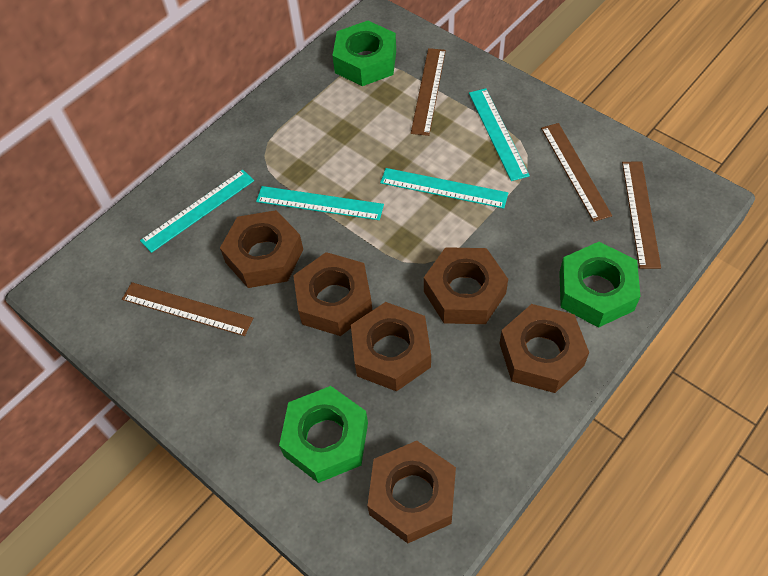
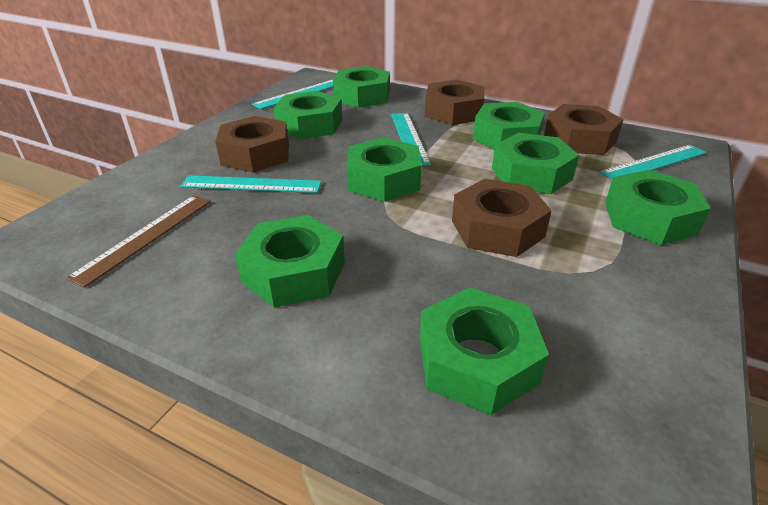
brown nut: 6 -> 4
brown ruler: 4 -> 1
green nut: 3 -> 8

